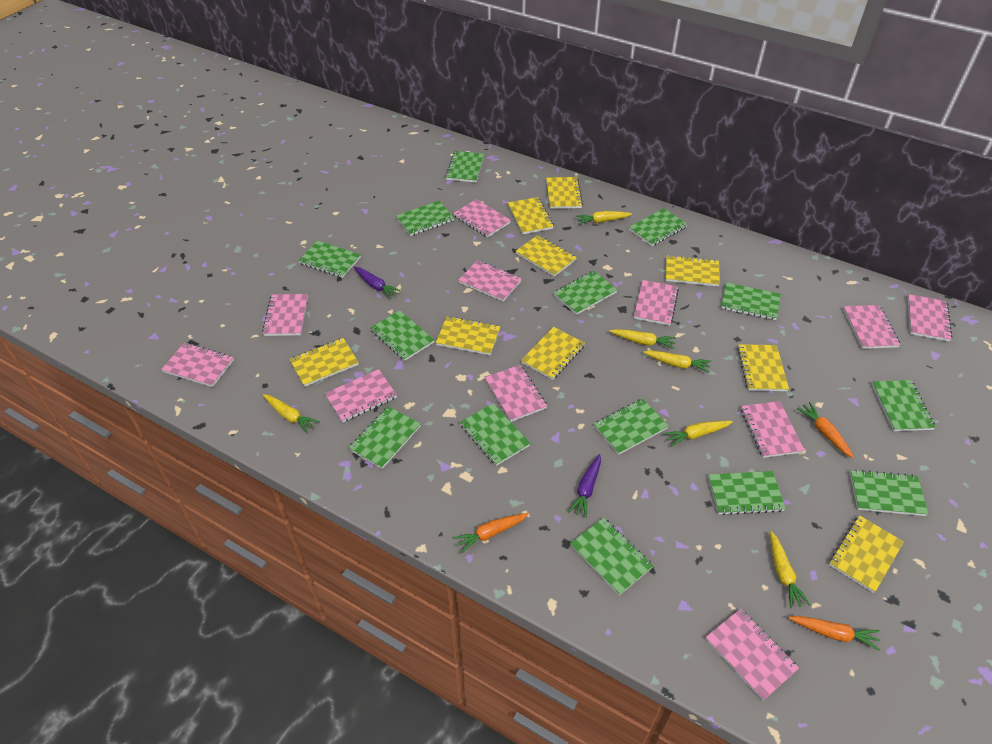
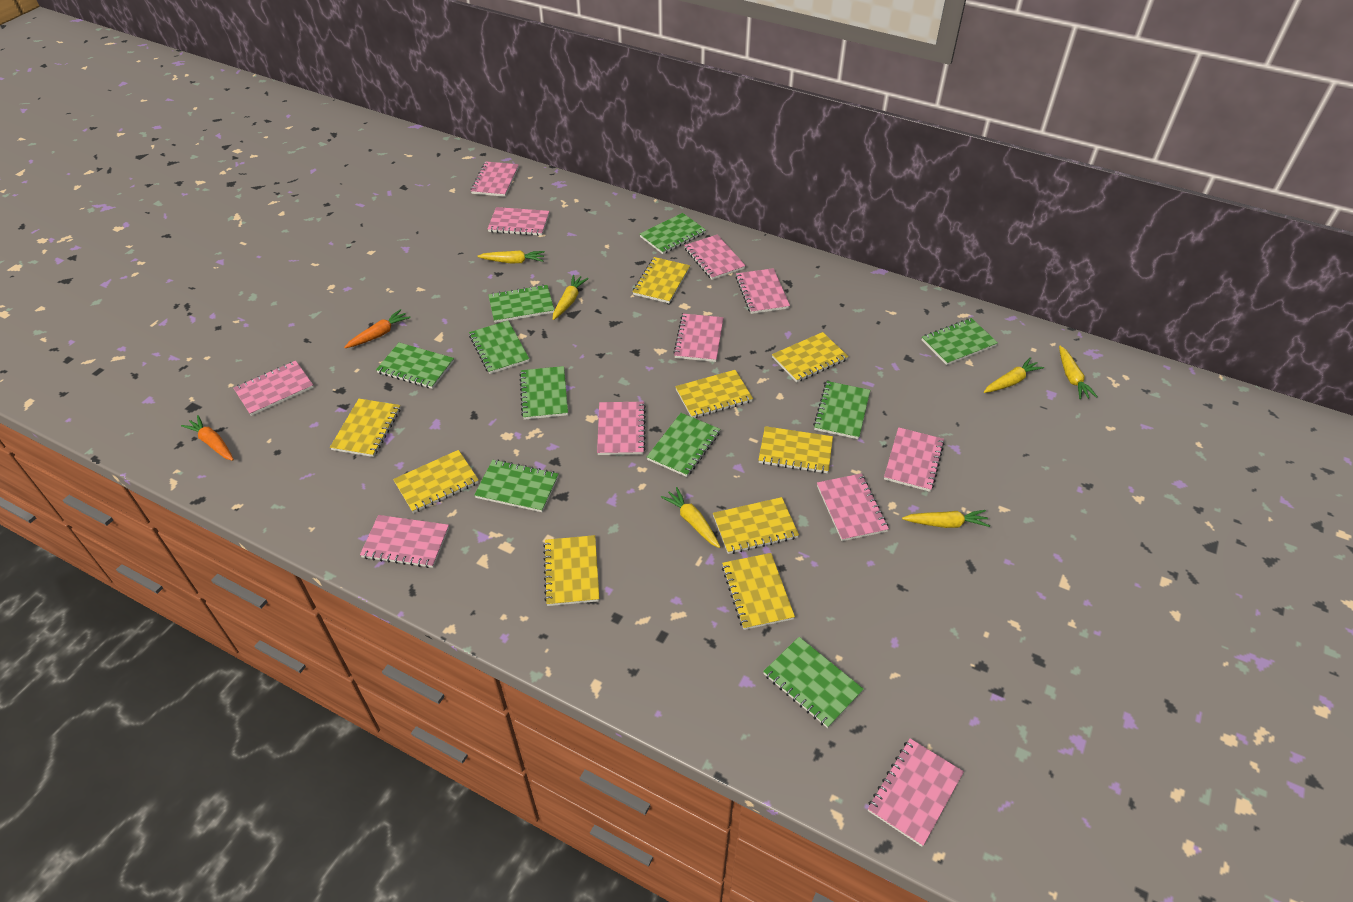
green notebook: 14 -> 10
orange carrot: 3 -> 2
purple carrot: 2 -> 0

